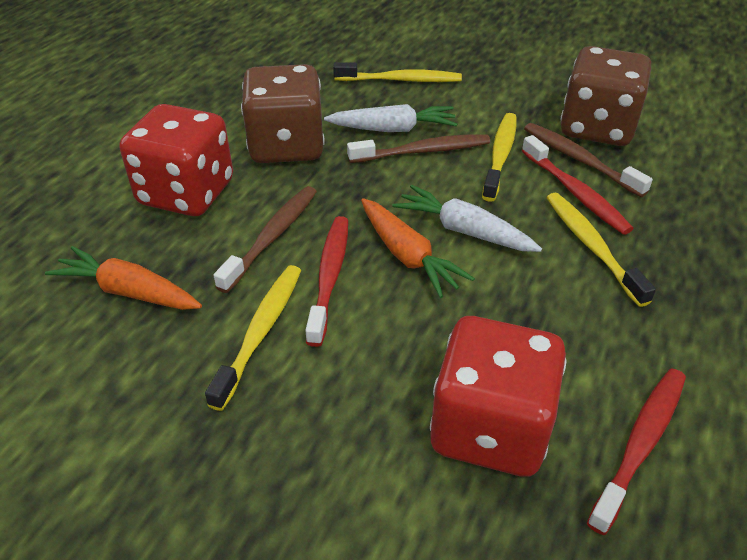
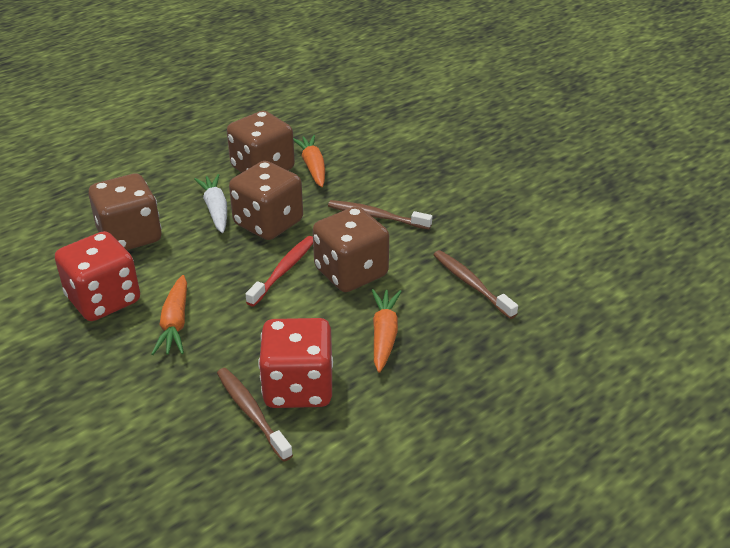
brown dice: 2 -> 4
orange carrot: 2 -> 3
red toothbrush: 3 -> 1
white carrot: 2 -> 1
yellow toothbrush: 4 -> 0

